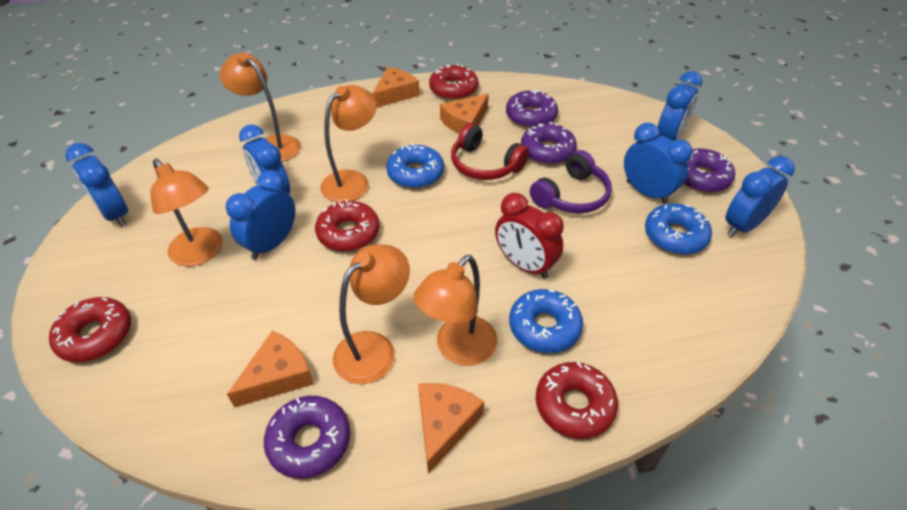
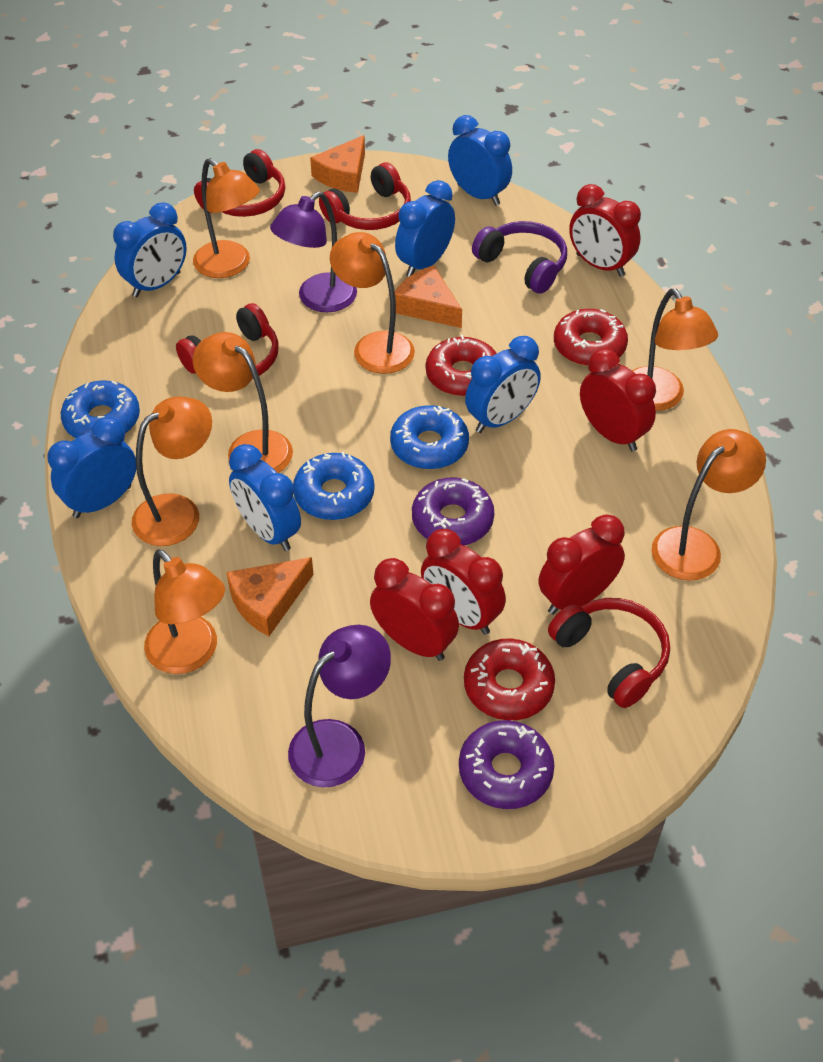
orange cheese: 4 -> 3
orange lamp: 5 -> 7
purple donut: 4 -> 2
purple lamp: 0 -> 2
red clock: 1 -> 5
red donut: 4 -> 3
red headphones: 1 -> 4

